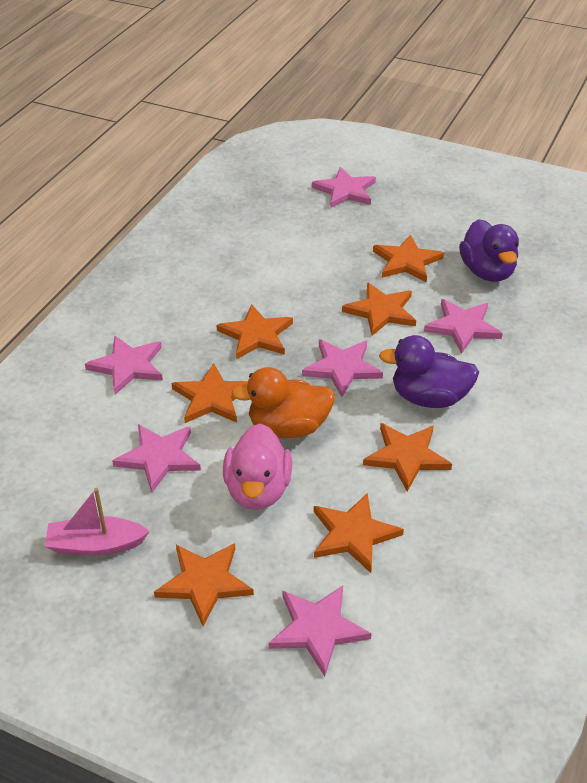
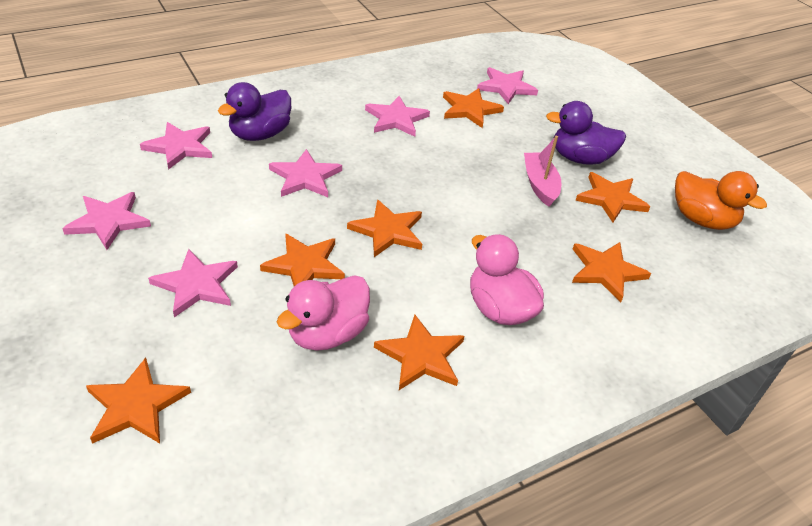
pink duck: 1 -> 2

